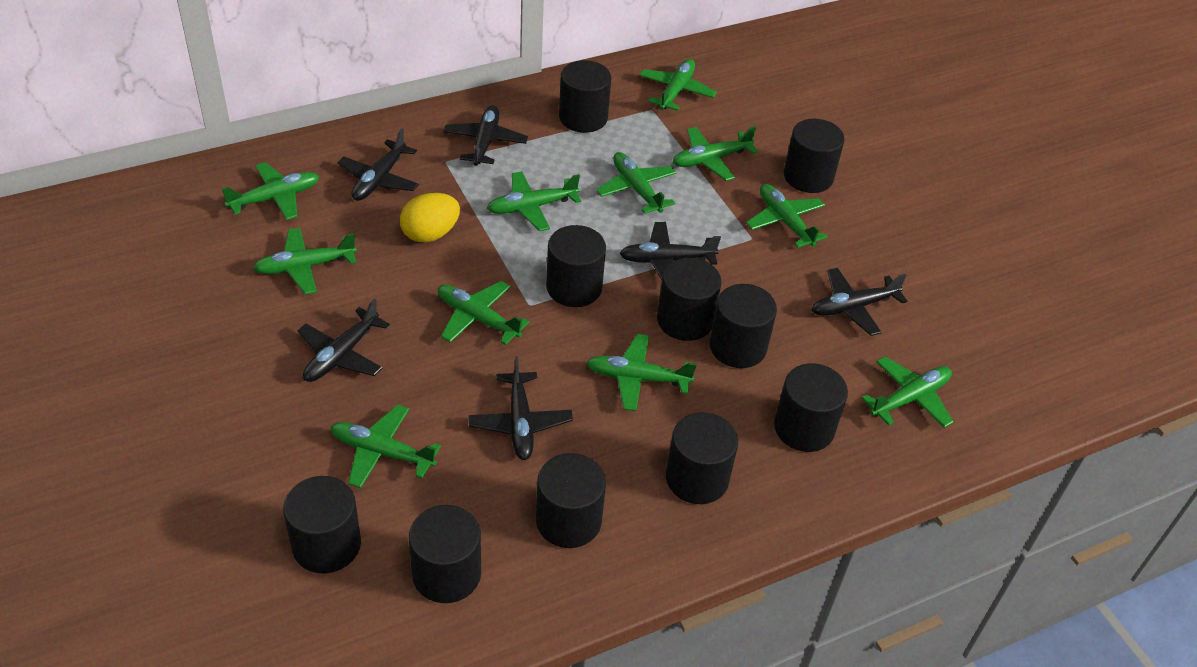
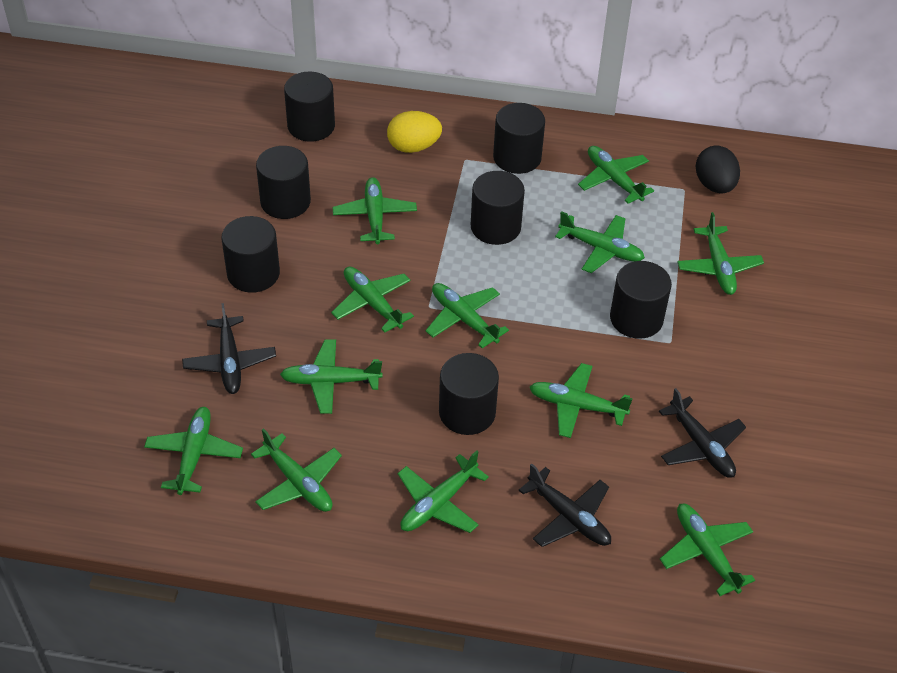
black cylinder: 10 -> 7
black egg: 0 -> 1
black plane: 6 -> 3
green plane: 11 -> 12

